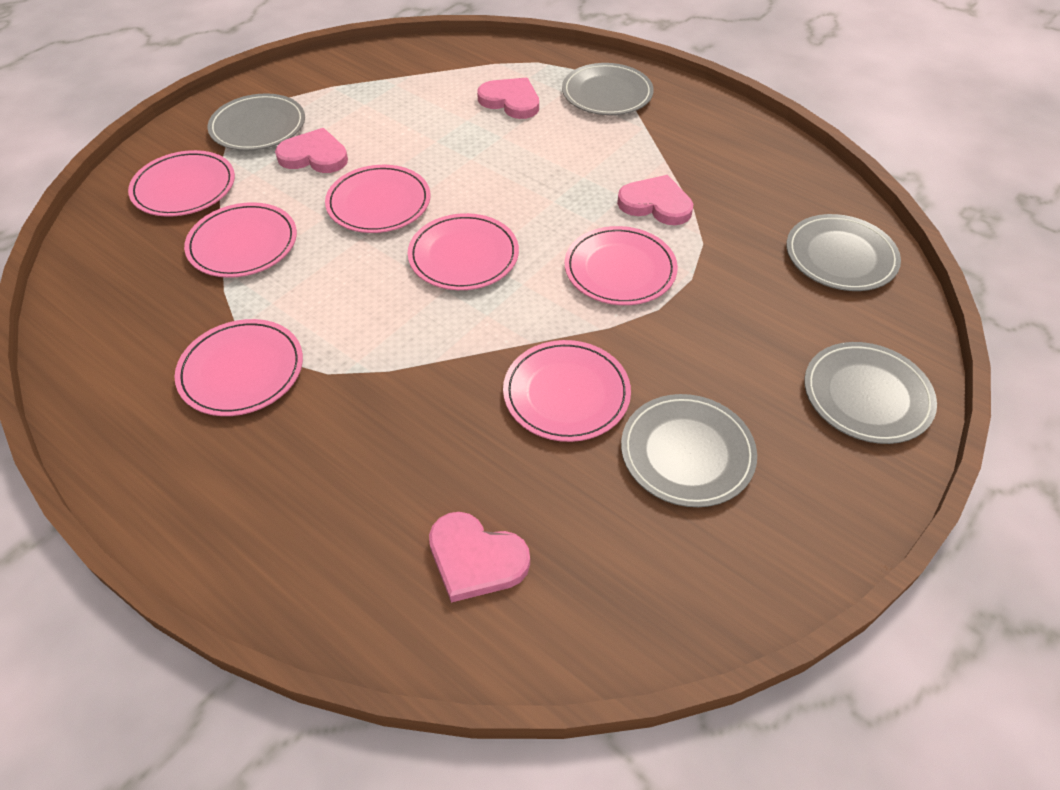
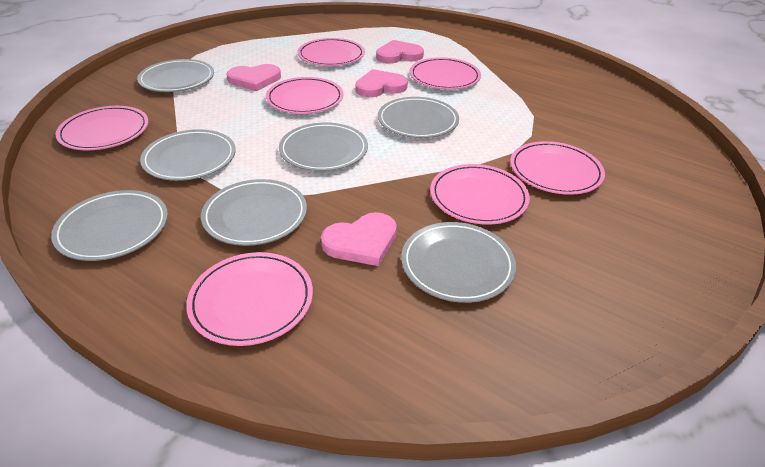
grey plate: 5 -> 7

